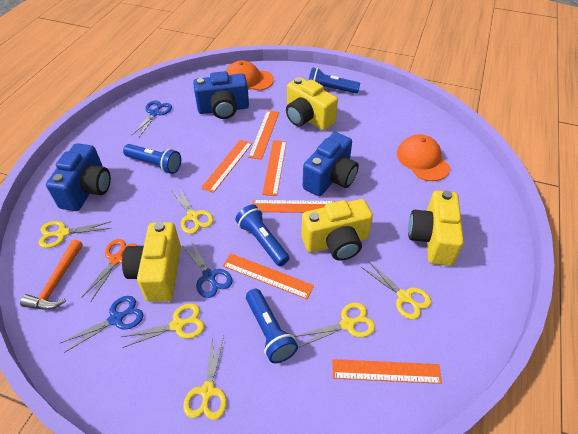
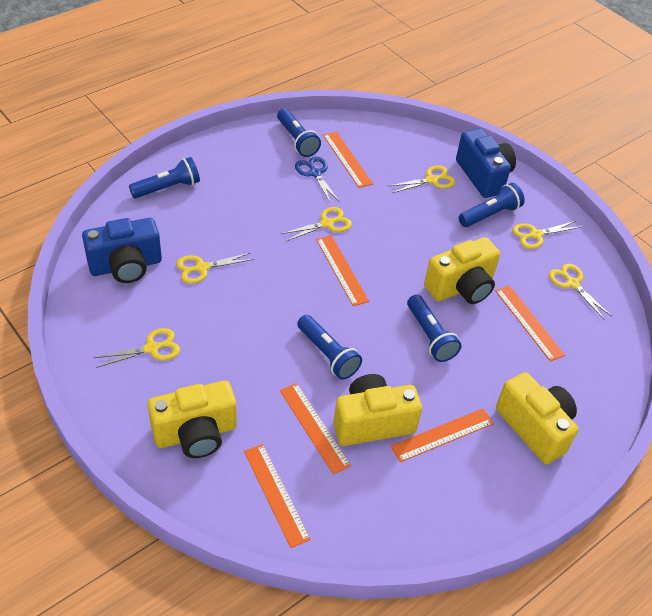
blue camera: 3 -> 2
blue flashlight: 4 -> 5
blue scissors: 3 -> 1
orange cap: 2 -> 0
orange hammer: 1 -> 0
orange scissors: 1 -> 0

